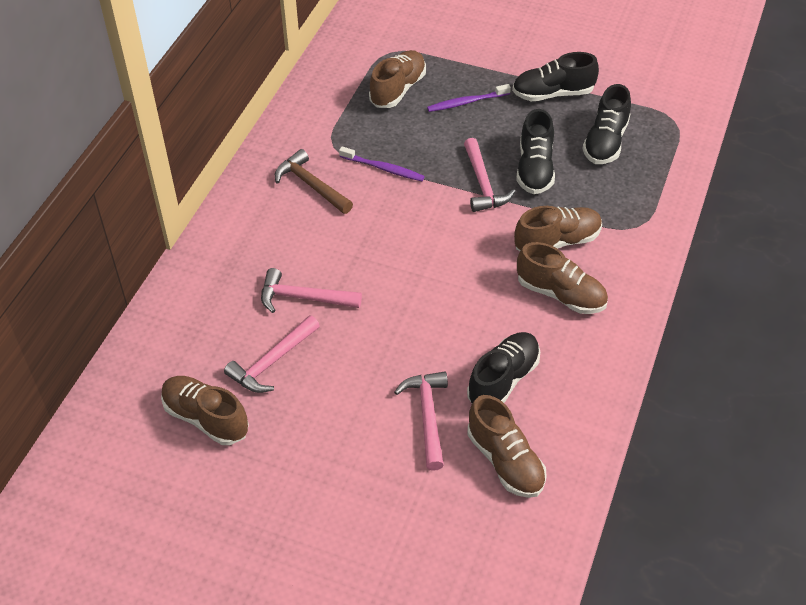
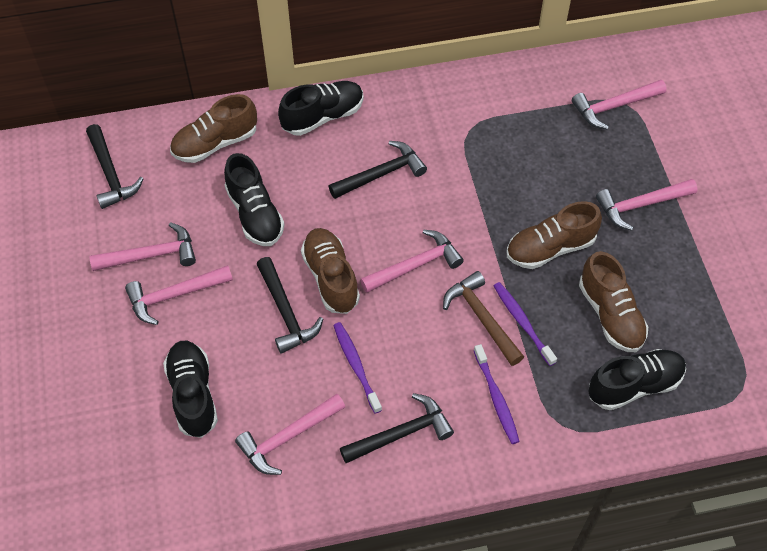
black hammer: 0 -> 4
brown shoe: 5 -> 4
pink hammer: 4 -> 6
purple toothbrush: 2 -> 3

